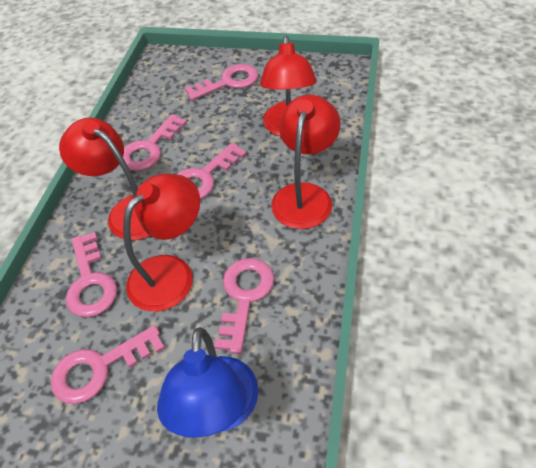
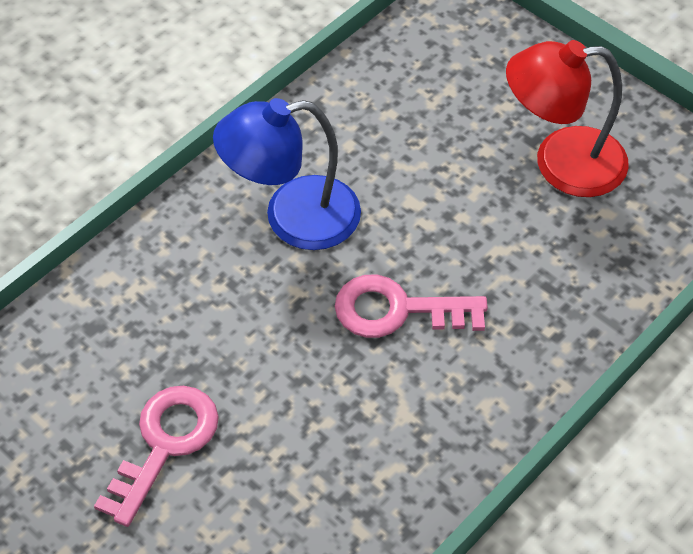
pink key: 6 -> 2
red lamp: 4 -> 1

